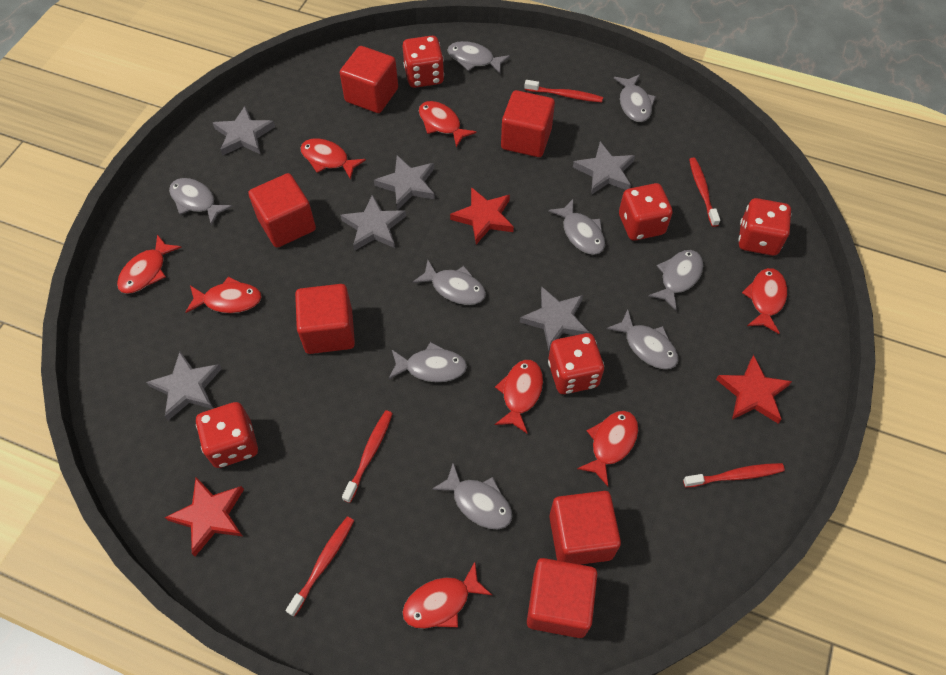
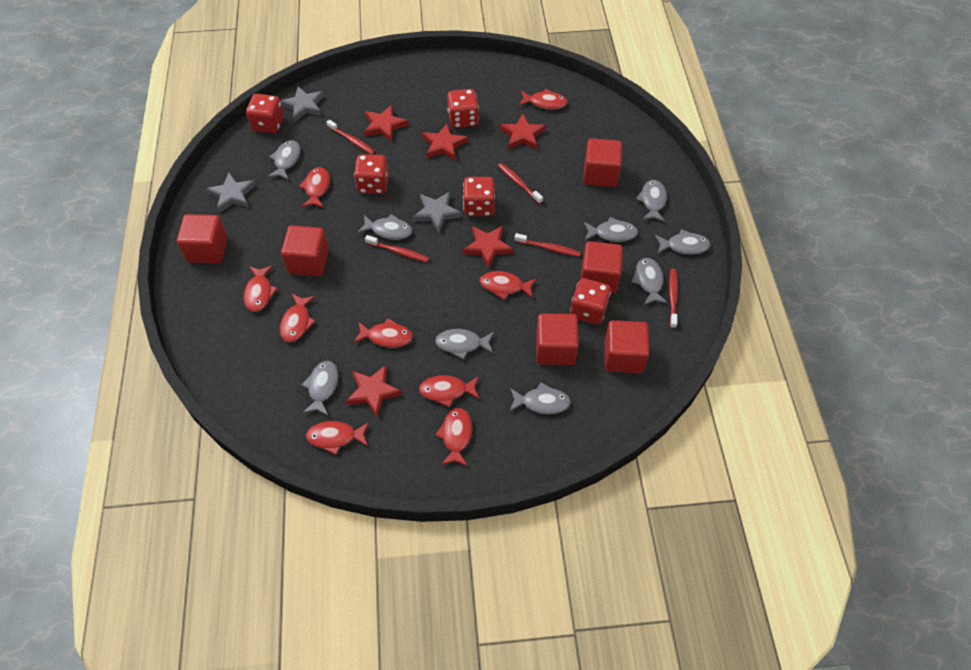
grey star: 6 -> 3
red fish: 8 -> 9
red star: 3 -> 5

